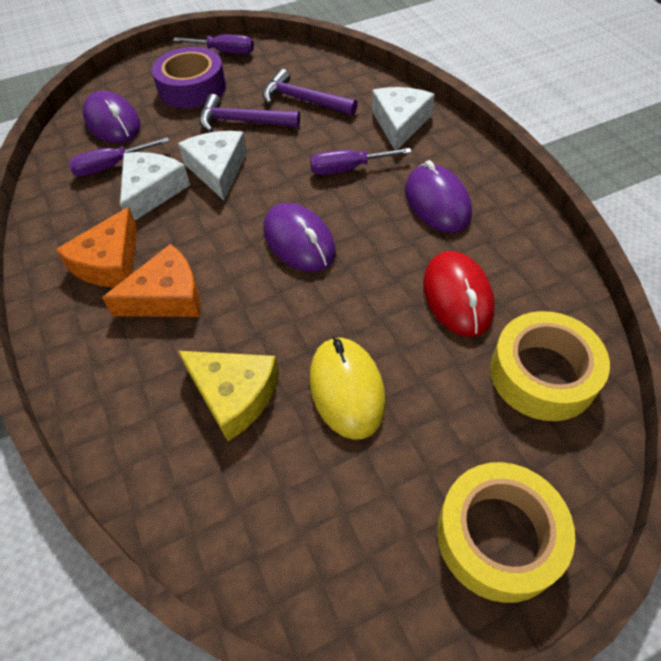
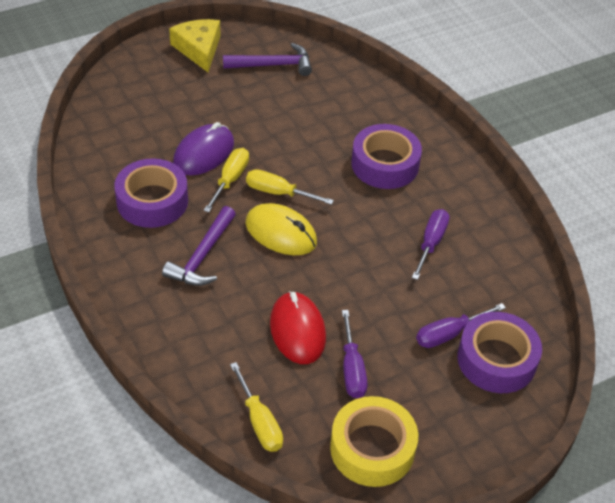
orange cheese: 2 -> 0
purple mouse: 3 -> 1
purple tape: 1 -> 3
white cheese: 3 -> 0
yellow screwdriver: 0 -> 3
yellow tape: 2 -> 1

